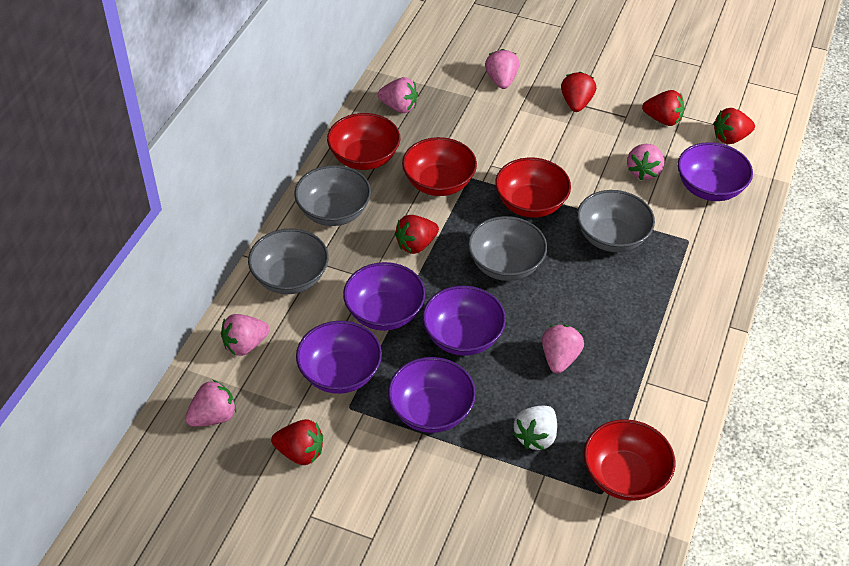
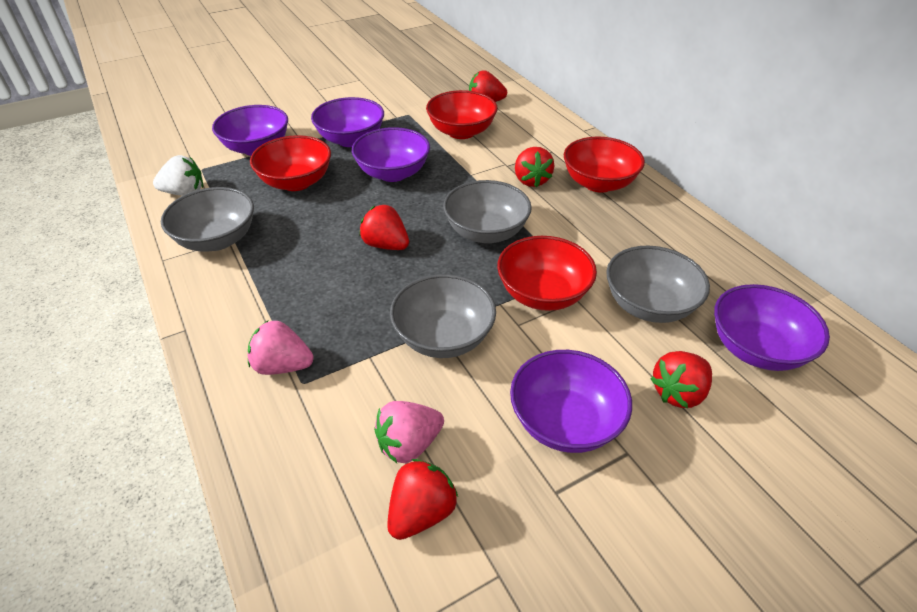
pink strawberry: 6 -> 2

